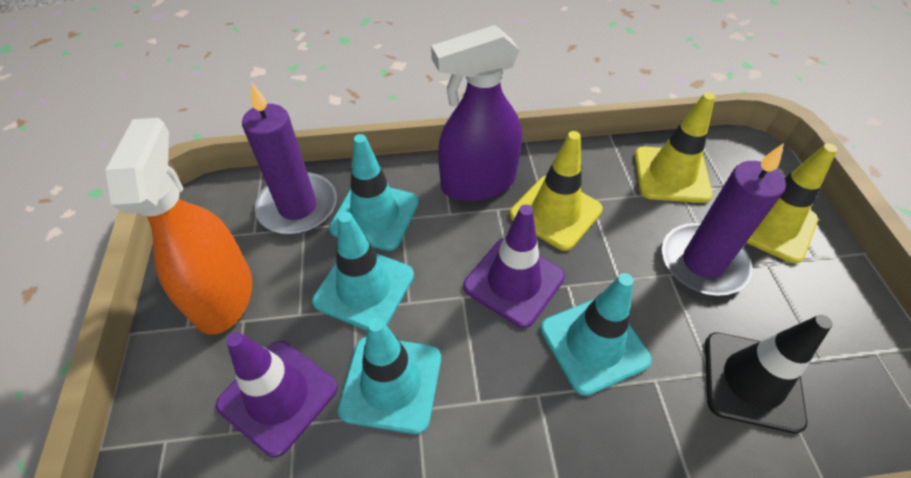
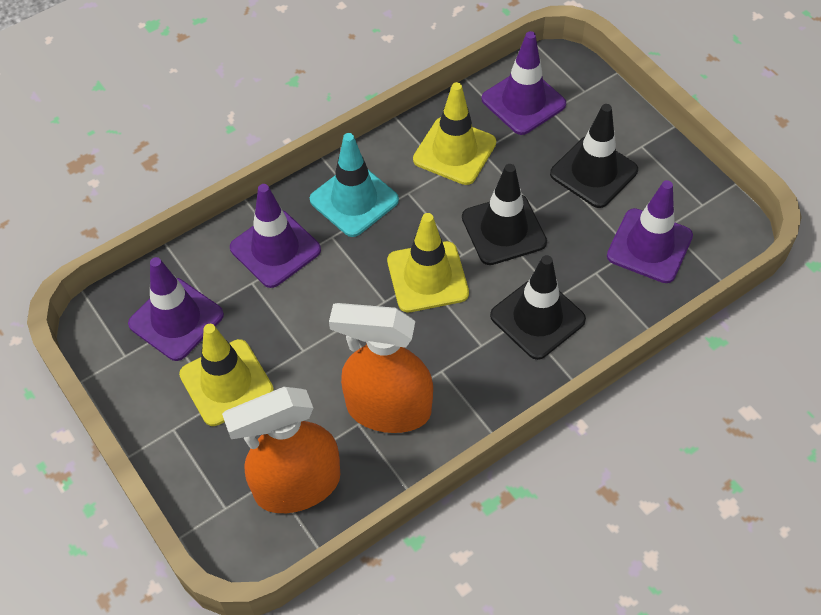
black traffic cone: 1 -> 3
orange spray bottle: 1 -> 2
purple candle: 2 -> 0
purple spray bottle: 1 -> 0
purple traffic cone: 2 -> 4
turquoise traffic cone: 4 -> 1

